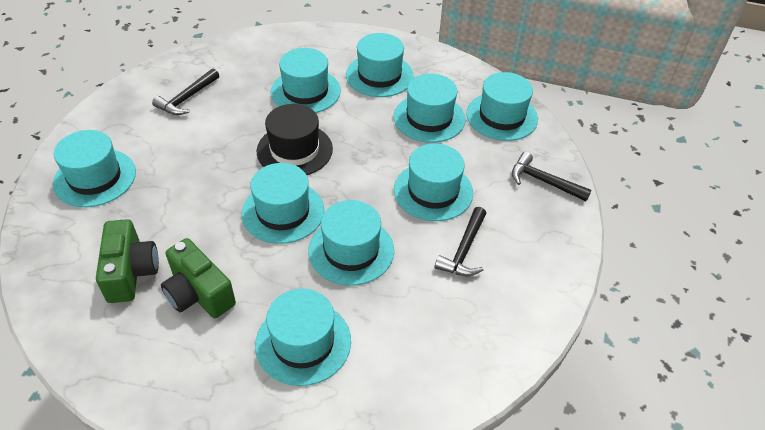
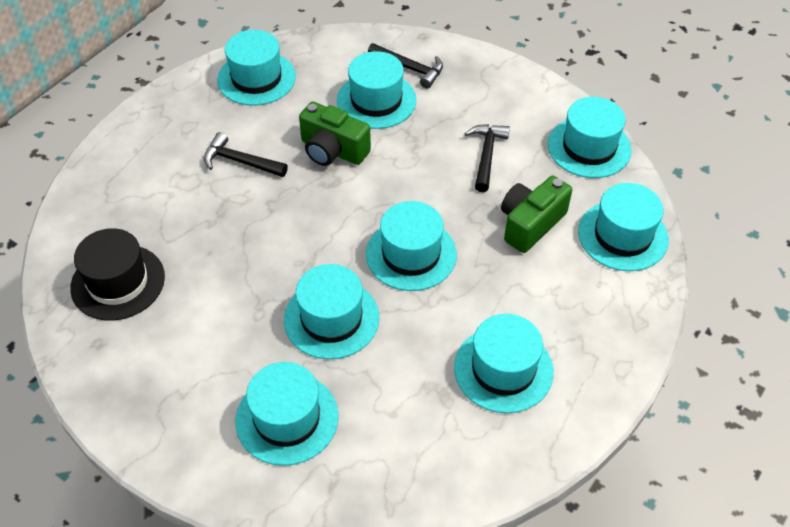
turquoise hat: 9 -> 8

